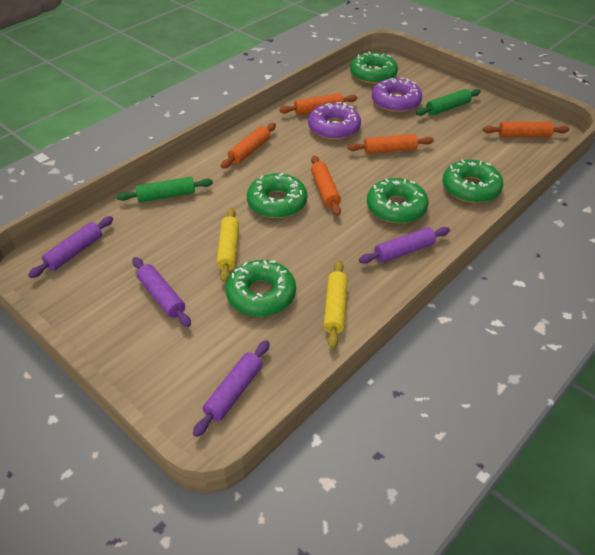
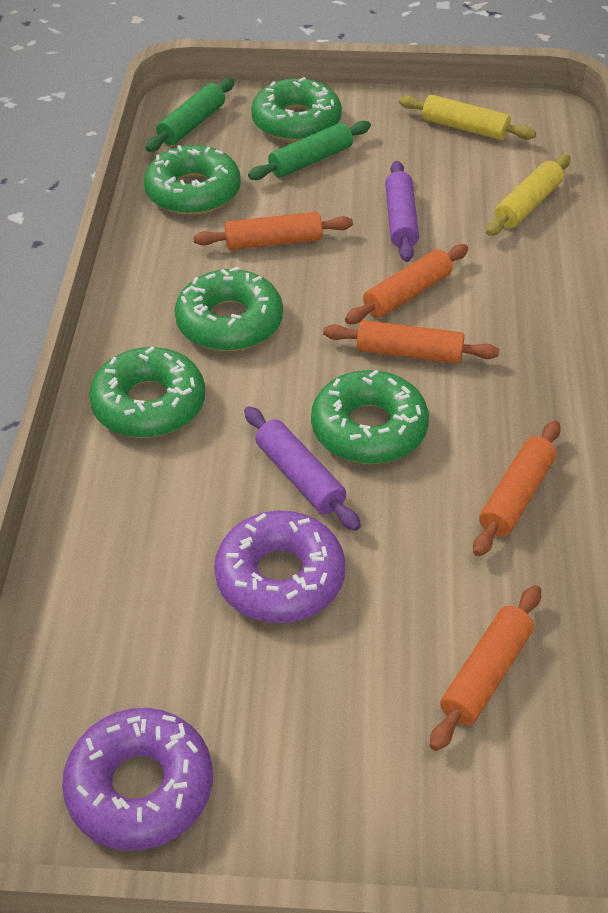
purple rolling pin: 4 -> 2

